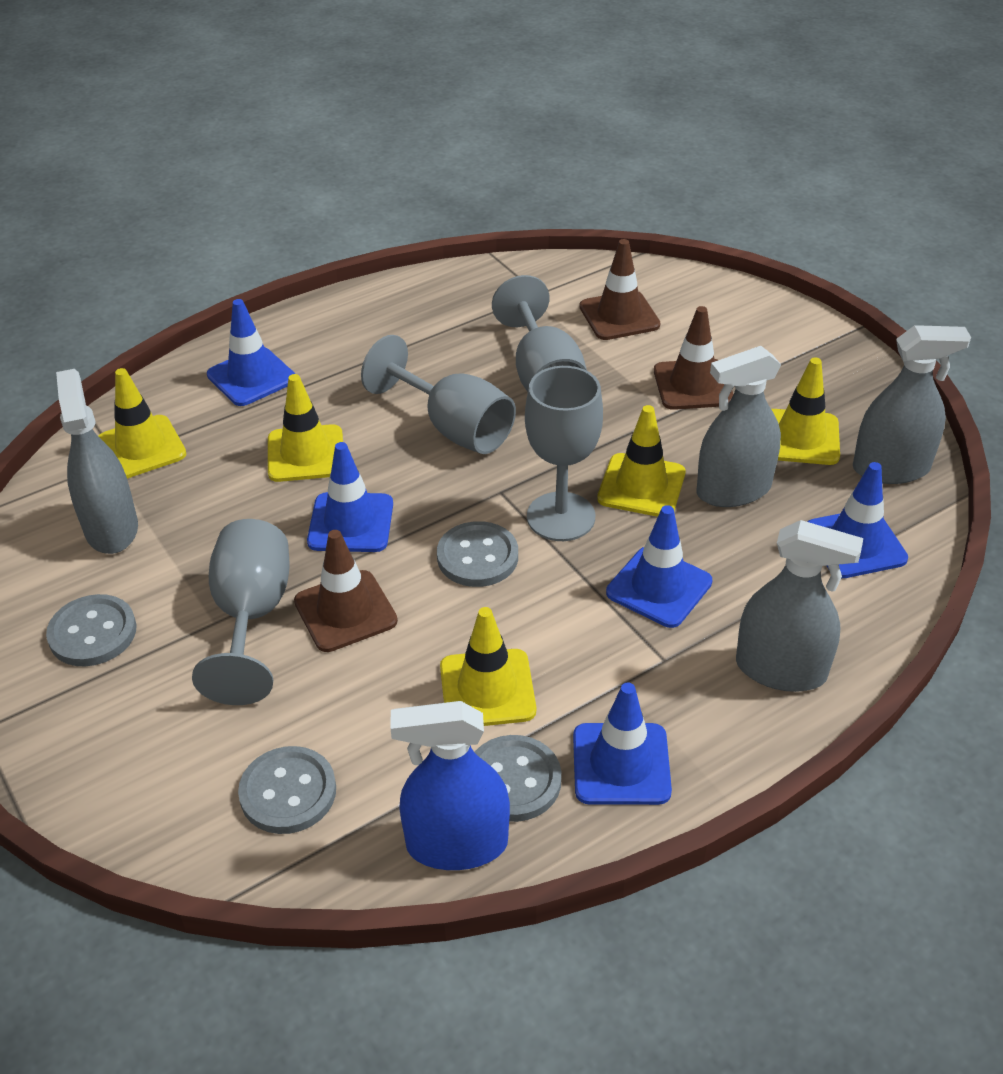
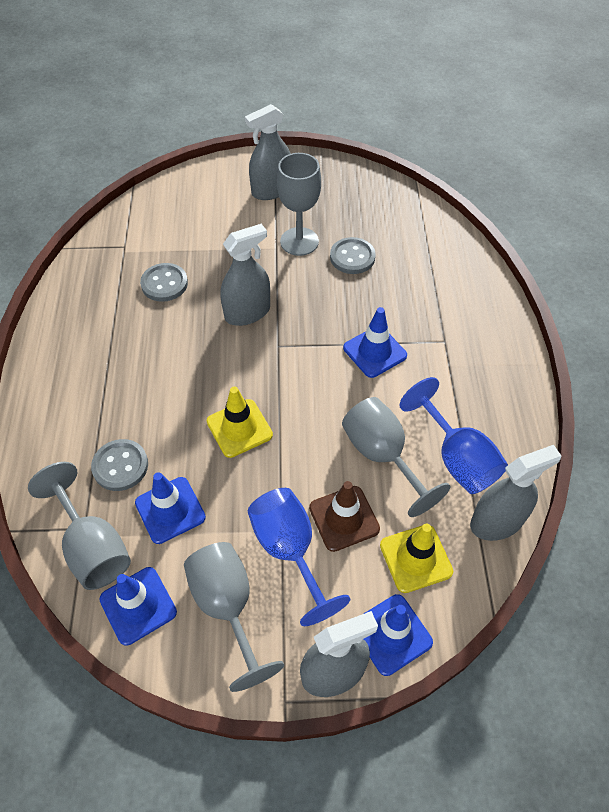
blue goblet: 0 -> 2
blue spray bottle: 1 -> 0
blue traffic cone: 5 -> 4
brown traffic cone: 3 -> 1
grey button: 4 -> 3
yellow traffic cone: 5 -> 2

